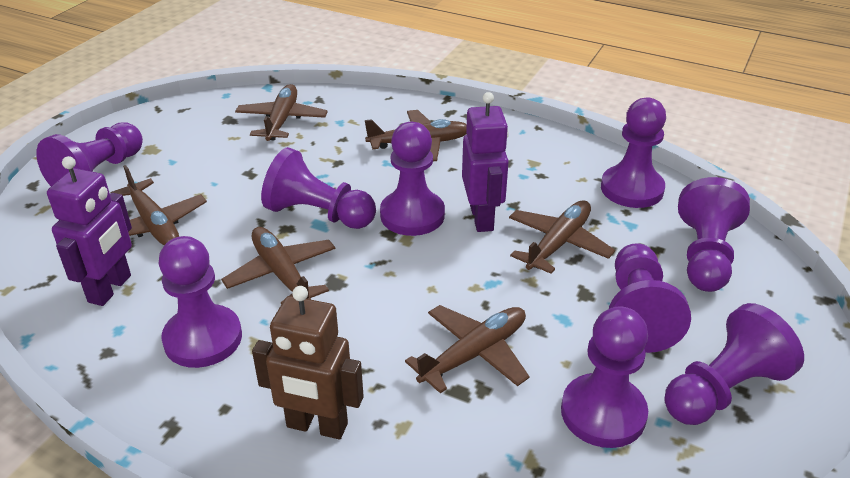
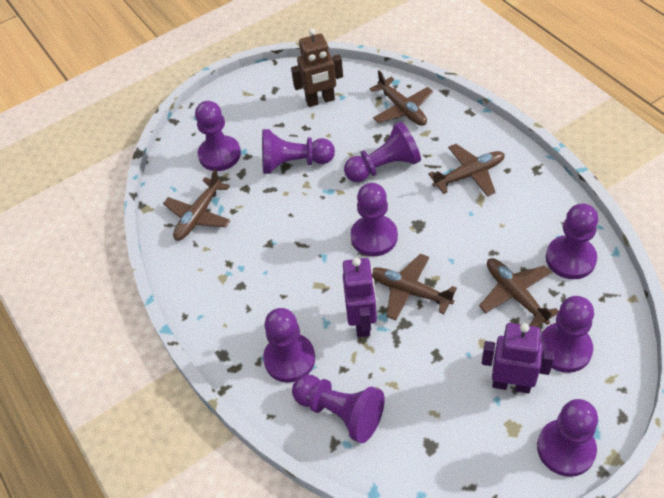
brown plane: 6 -> 5

